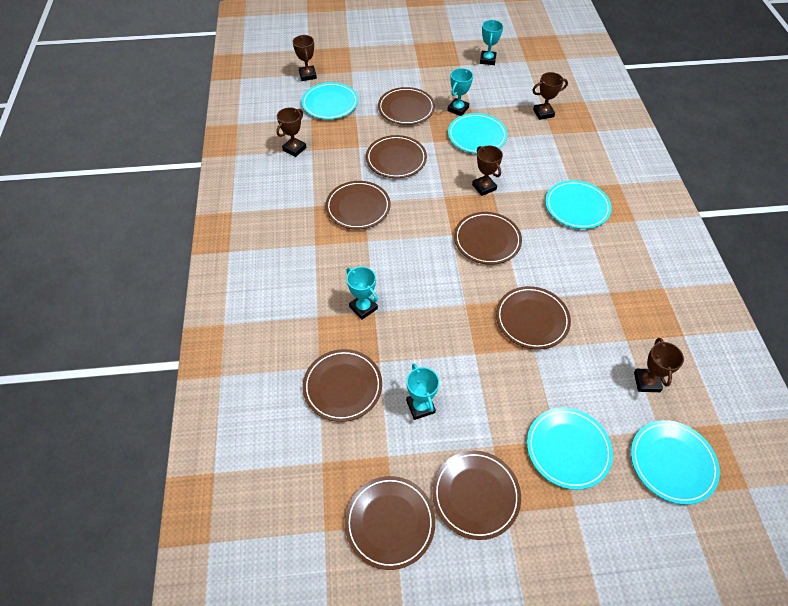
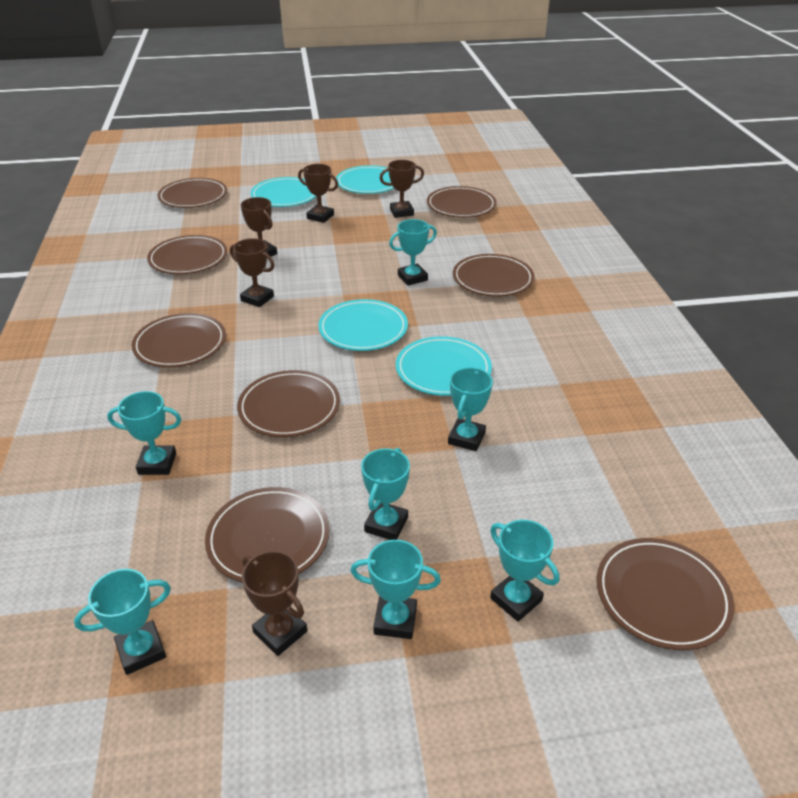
turquoise plate: 5 -> 4
turquoise trophy: 4 -> 7

